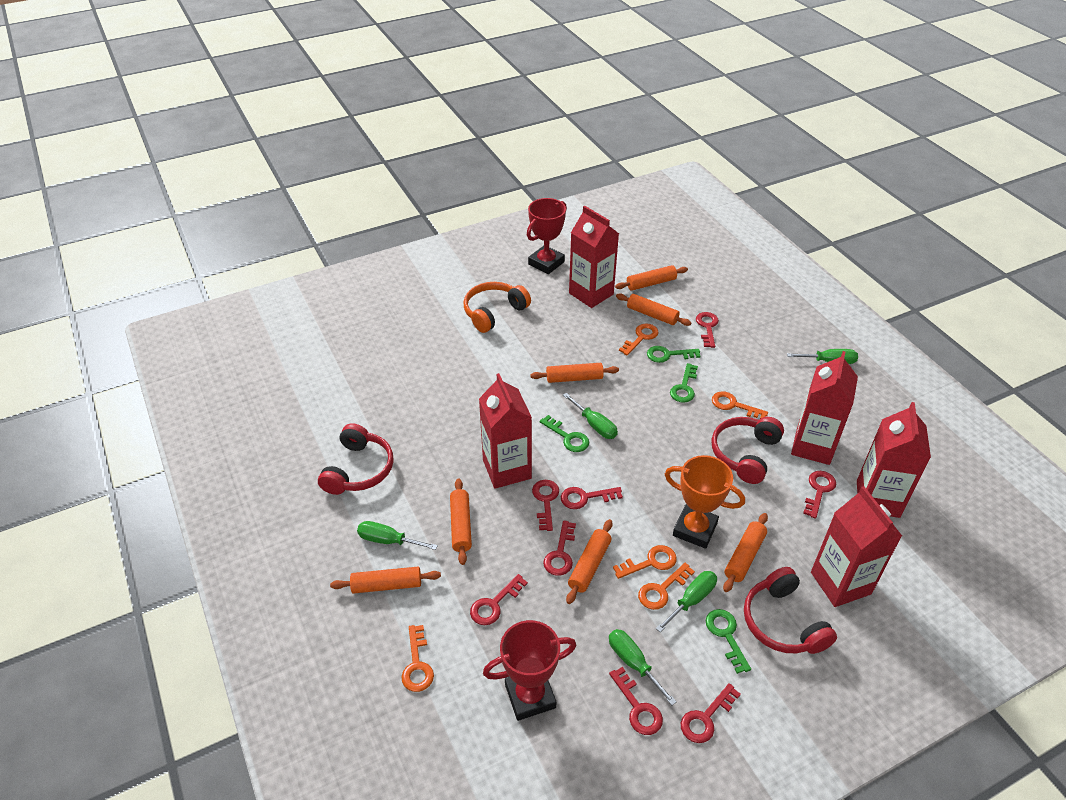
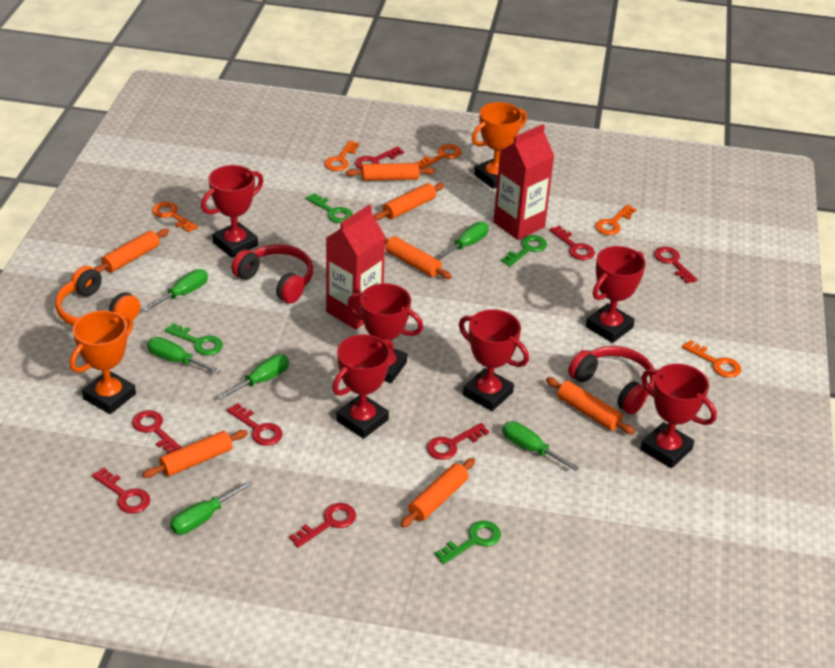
green screwdriver: 5 -> 6
orange trophy: 1 -> 2
red carton: 5 -> 2
red headphones: 3 -> 2
red trophy: 2 -> 6

